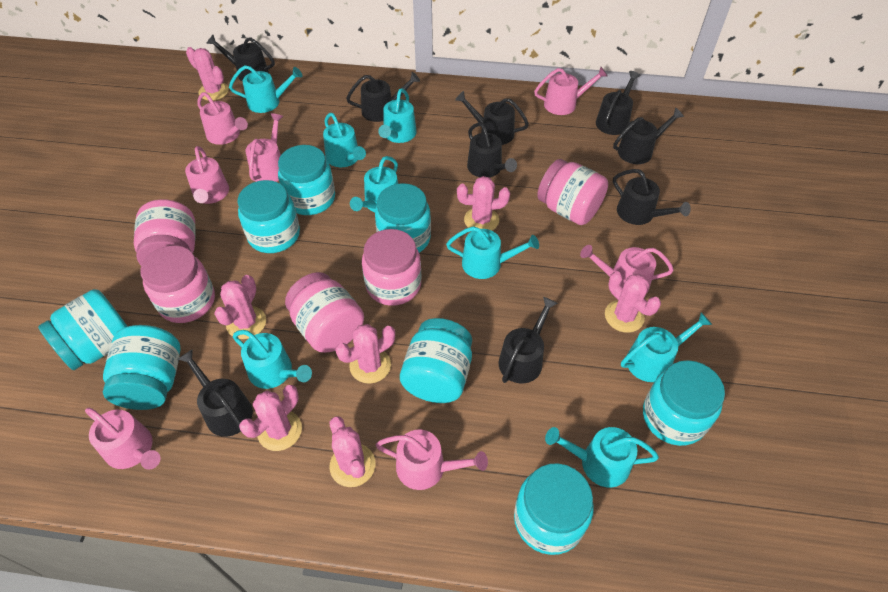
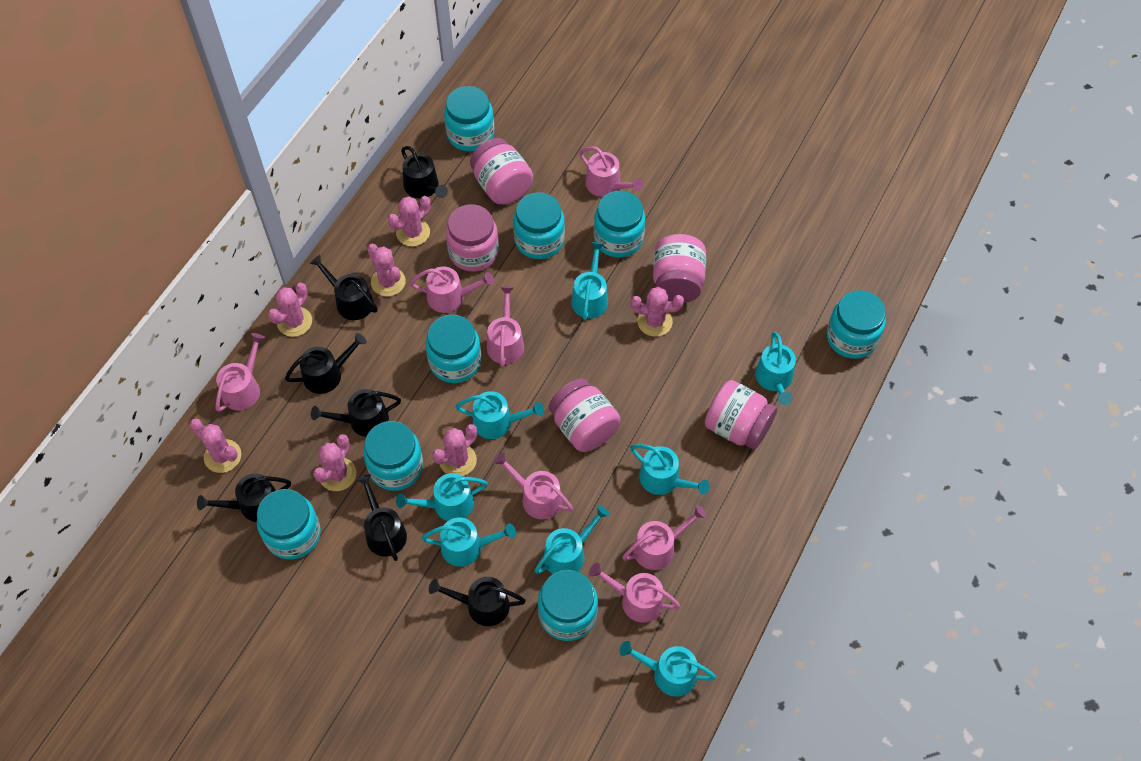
black watering can: 9 -> 7

